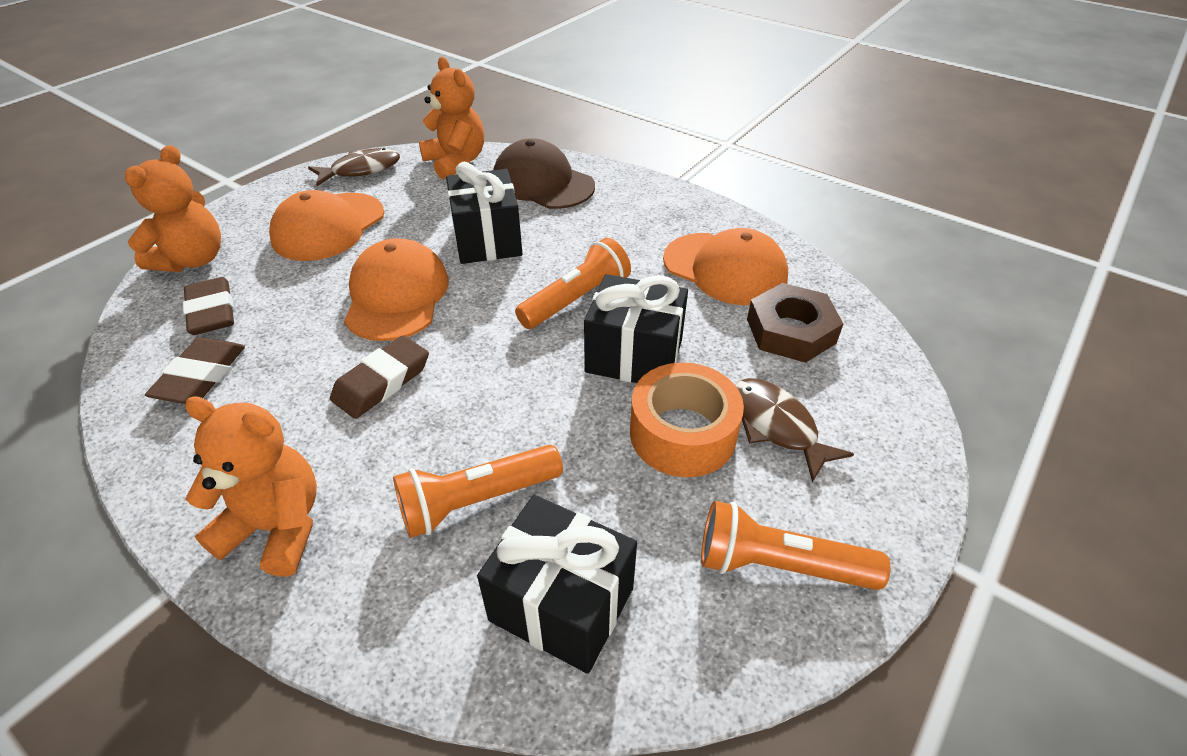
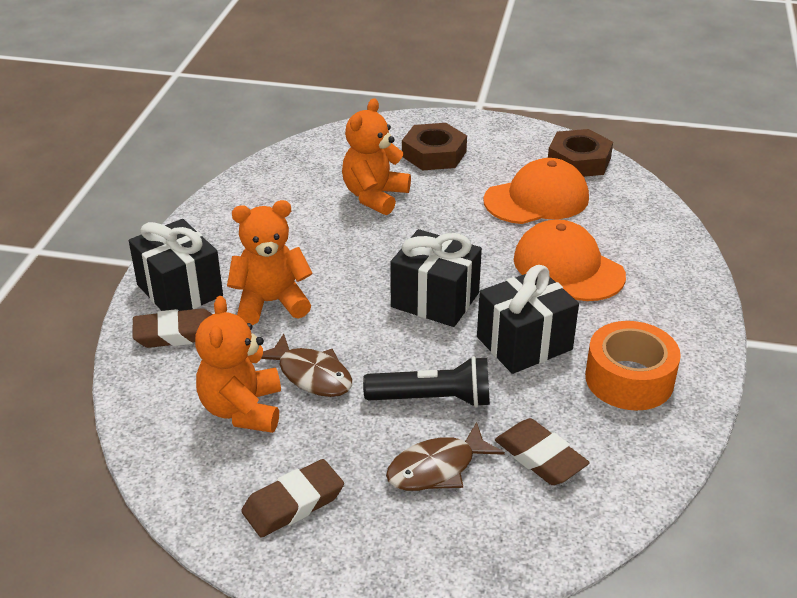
black flashlight: 0 -> 1
brown cap: 1 -> 0
brown nut: 1 -> 2
orange cap: 3 -> 2
orange flashlight: 3 -> 0

